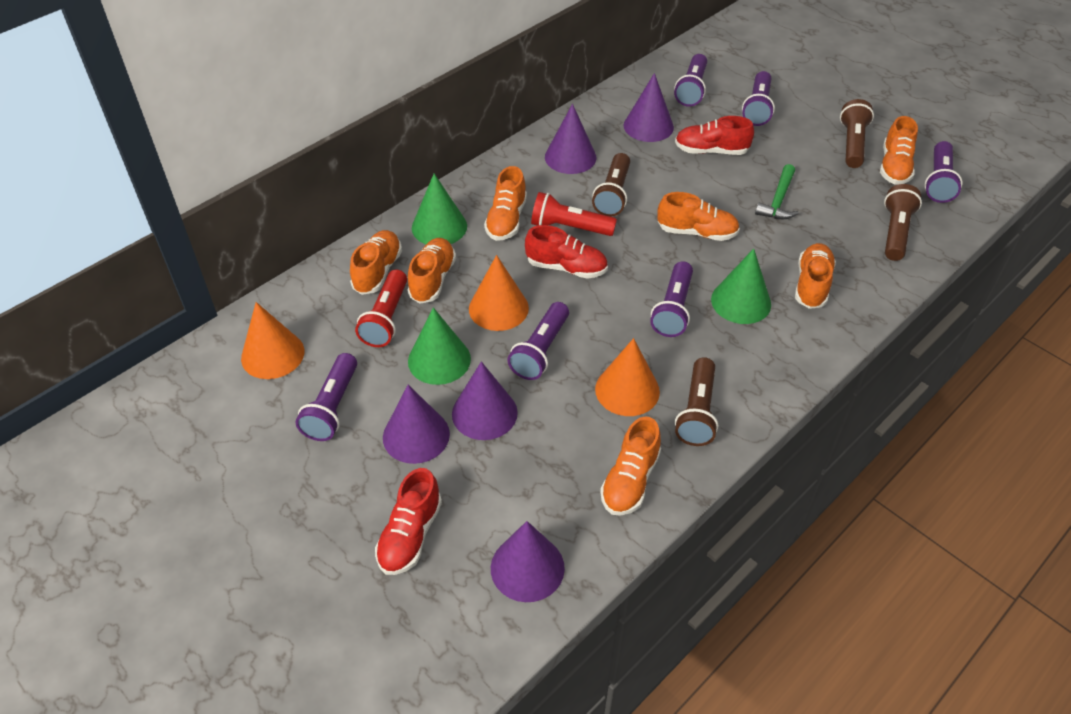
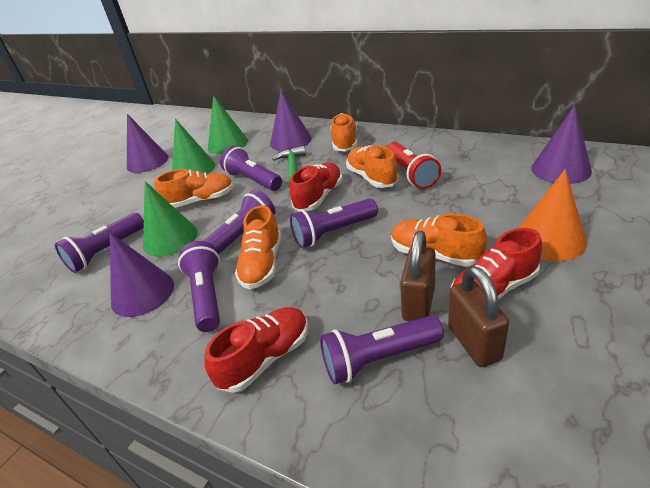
brown flashlight: 4 -> 0
brown padlock: 0 -> 2
orange cone: 3 -> 1
orange shoe: 7 -> 5
purple cone: 5 -> 4
red flashlight: 2 -> 1

